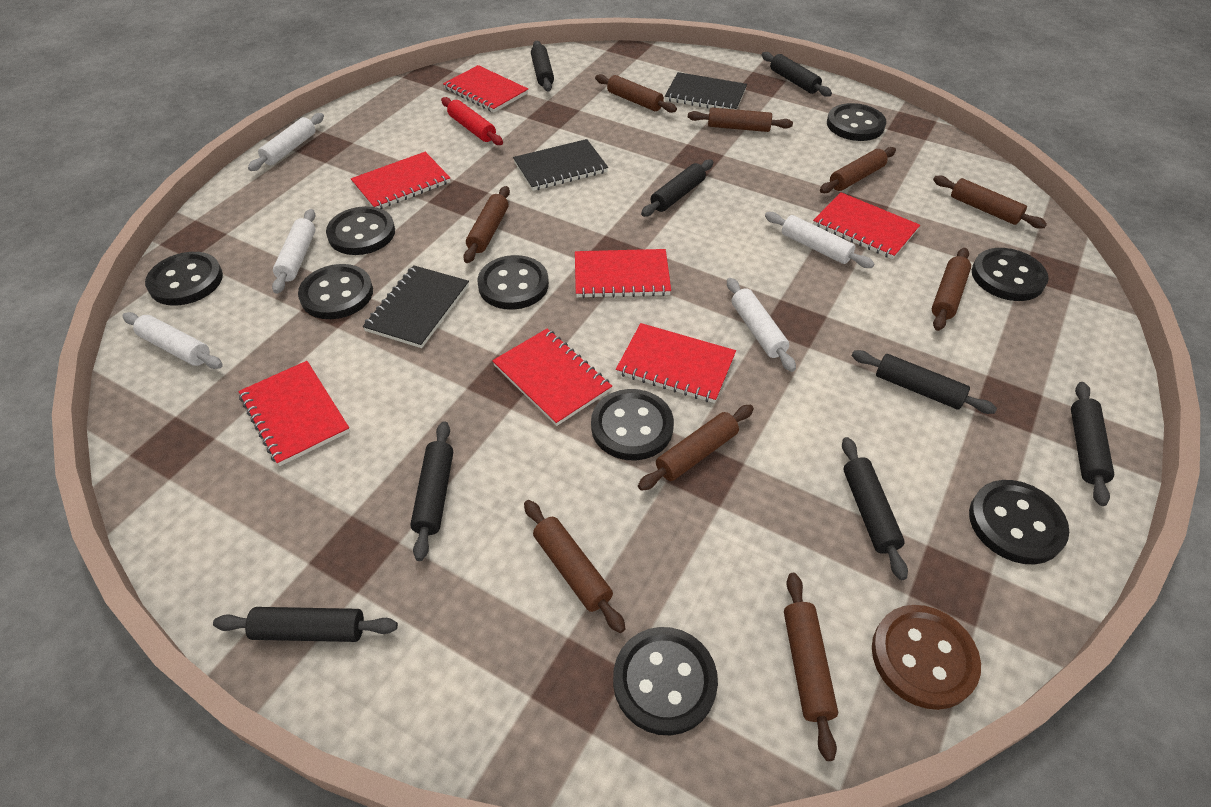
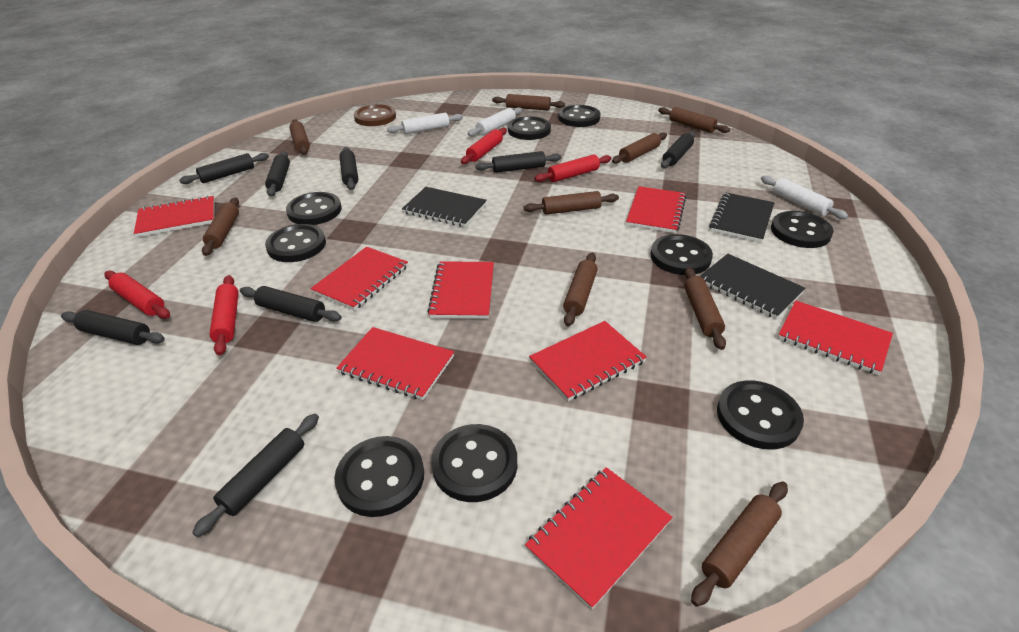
red notebook: 7 -> 8
red rolling pin: 1 -> 4
white rolling pin: 5 -> 3

